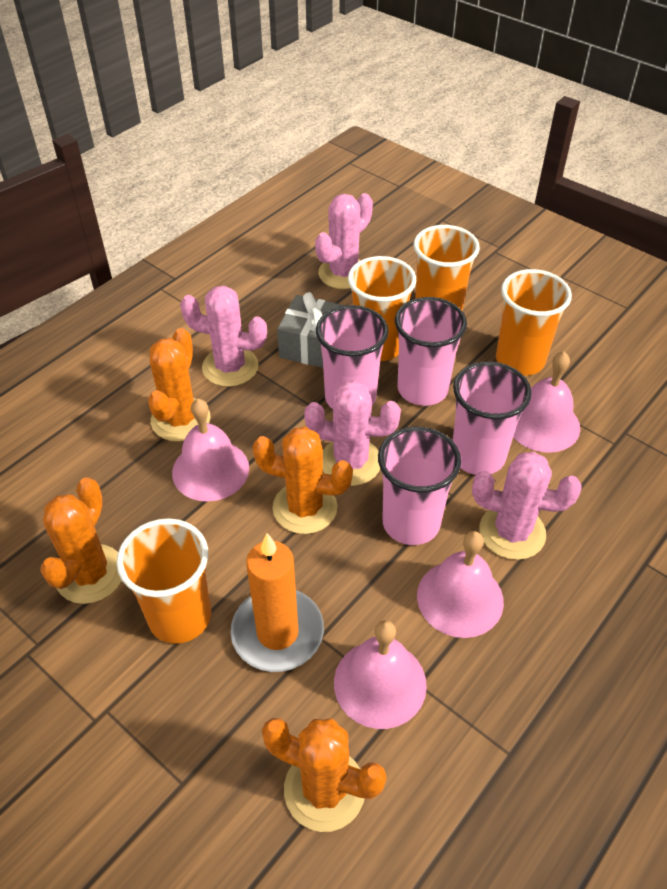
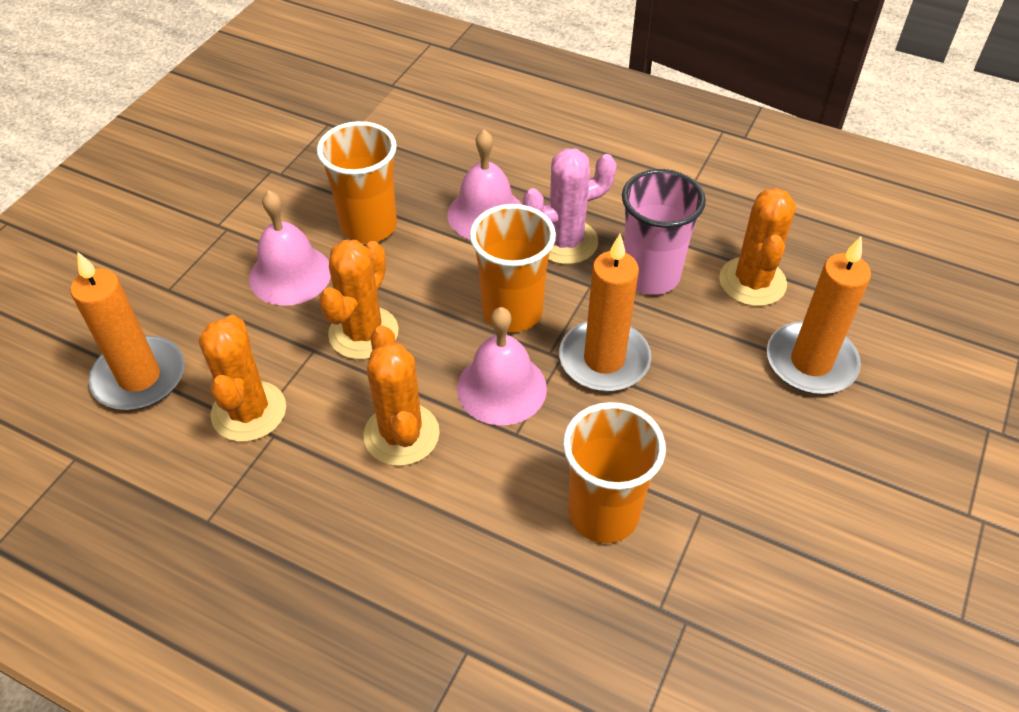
grey gift: 1 -> 0
orange candle: 1 -> 3
orange cup: 4 -> 3
pink bell: 4 -> 3
pink cactus: 4 -> 1
pink cup: 4 -> 1

